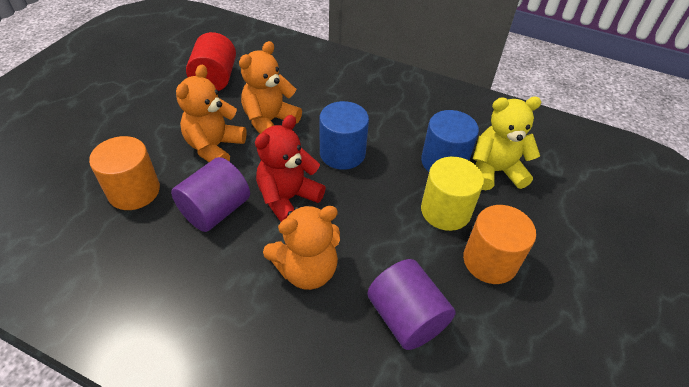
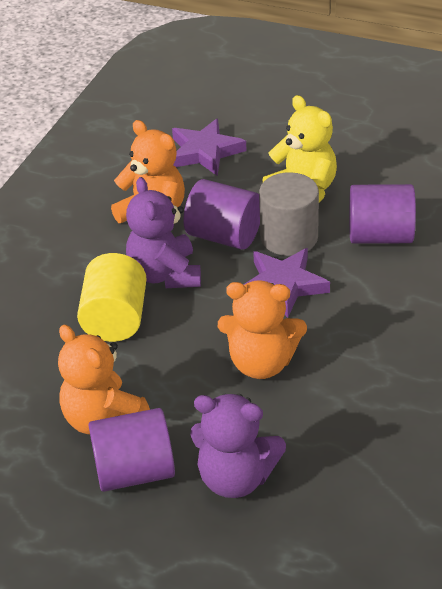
blue cylinder: 2 -> 0
grey cylinder: 0 -> 1
orange cylinder: 2 -> 0
purple cylinder: 2 -> 3
purple star: 0 -> 2
purple teddy bear: 0 -> 2
red cylinder: 1 -> 0
red teddy bear: 1 -> 0

